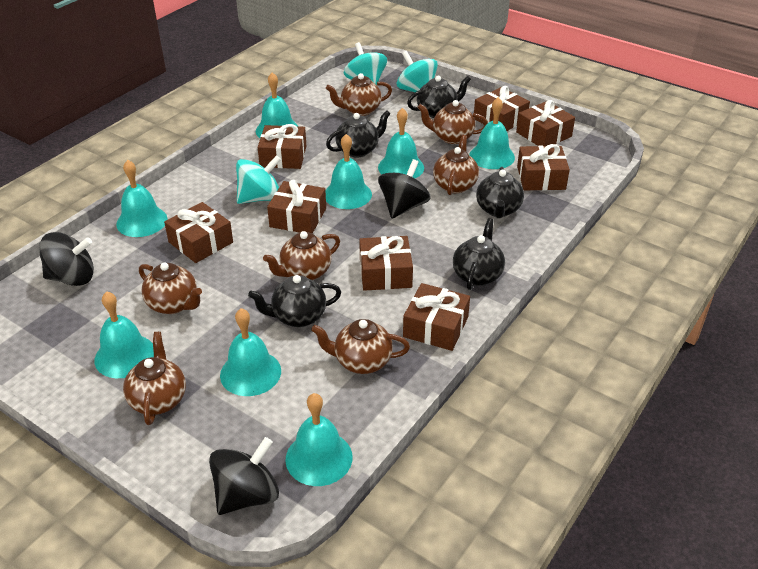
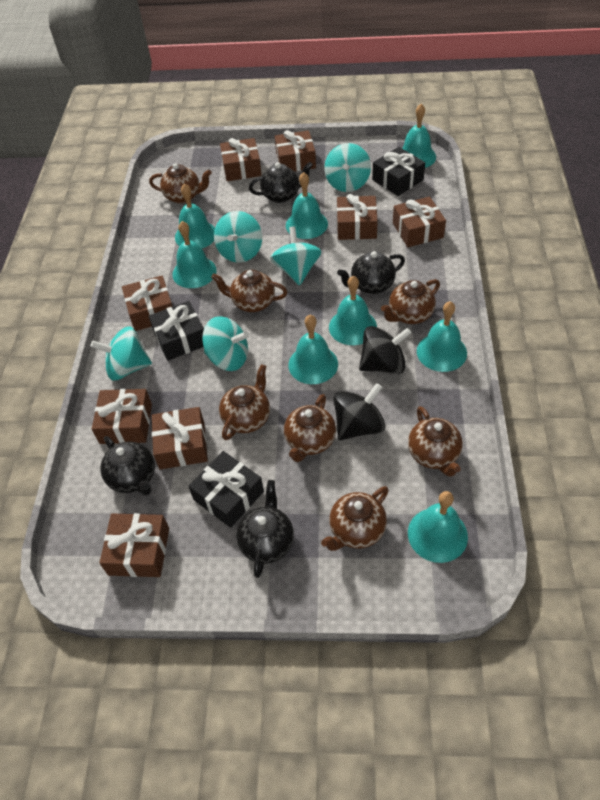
black gift: 0 -> 3
black spinning top: 3 -> 2
black teapot: 5 -> 4
turquoise spinning top: 3 -> 5

